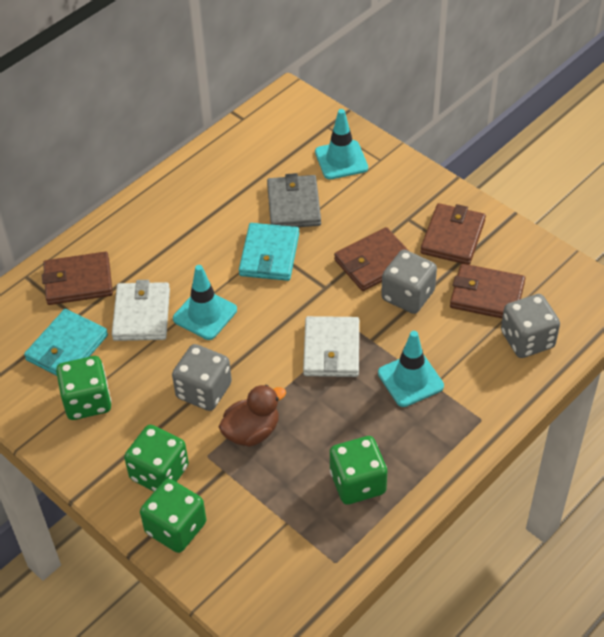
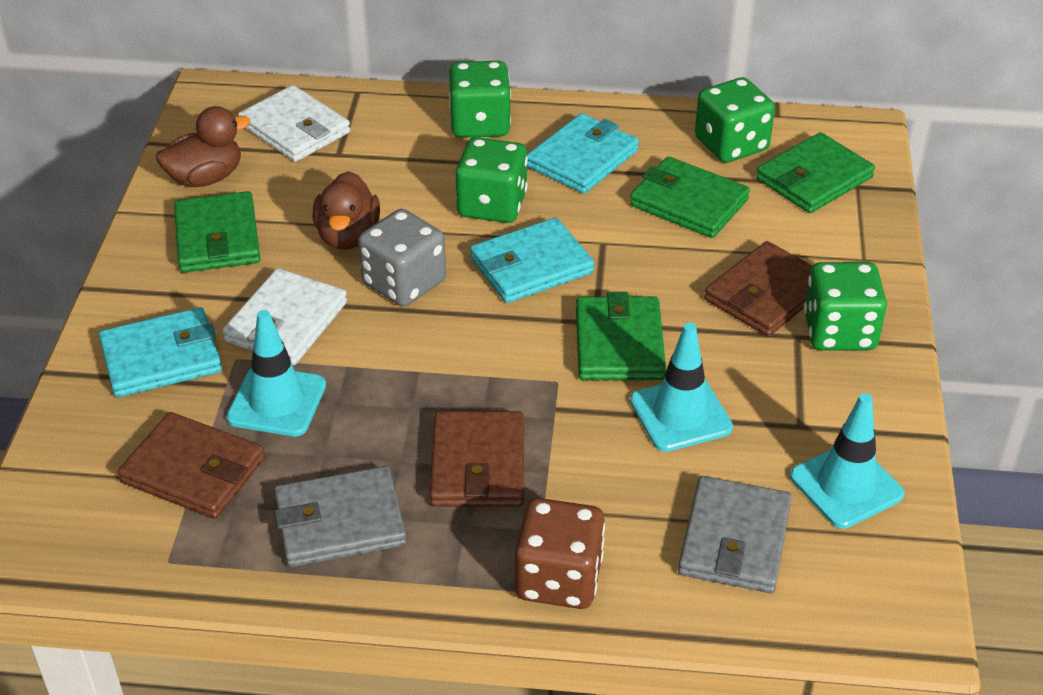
brown dice: 0 -> 1
brown duck: 1 -> 2
brown wallet: 4 -> 3
green wallet: 0 -> 4
grey dice: 3 -> 1
grey wallet: 1 -> 2
turquoise wallet: 2 -> 3

